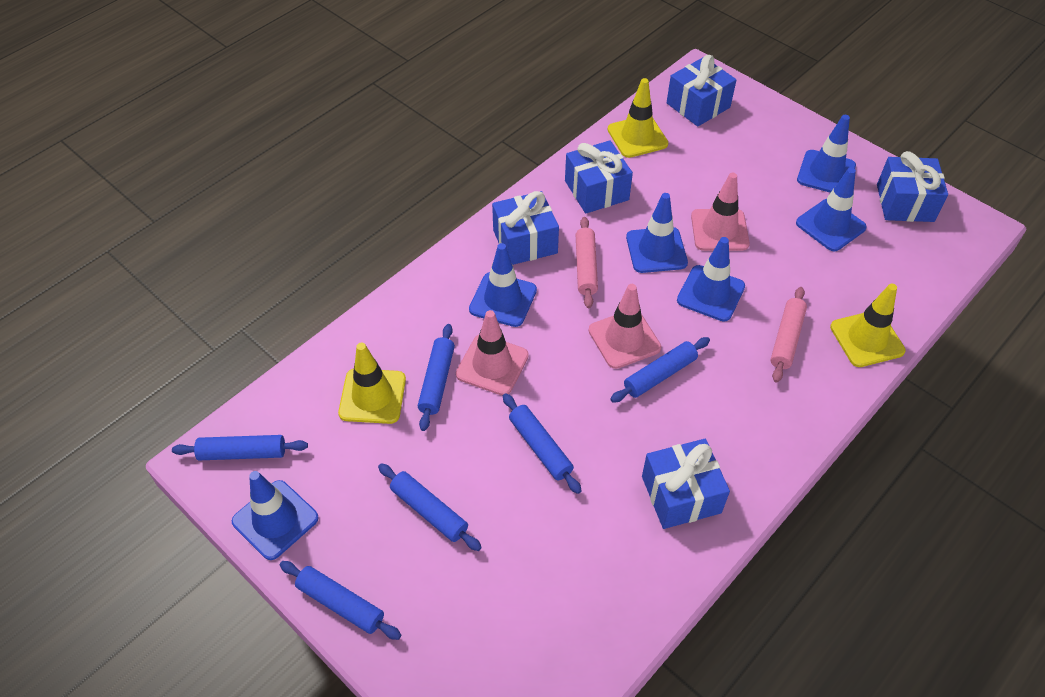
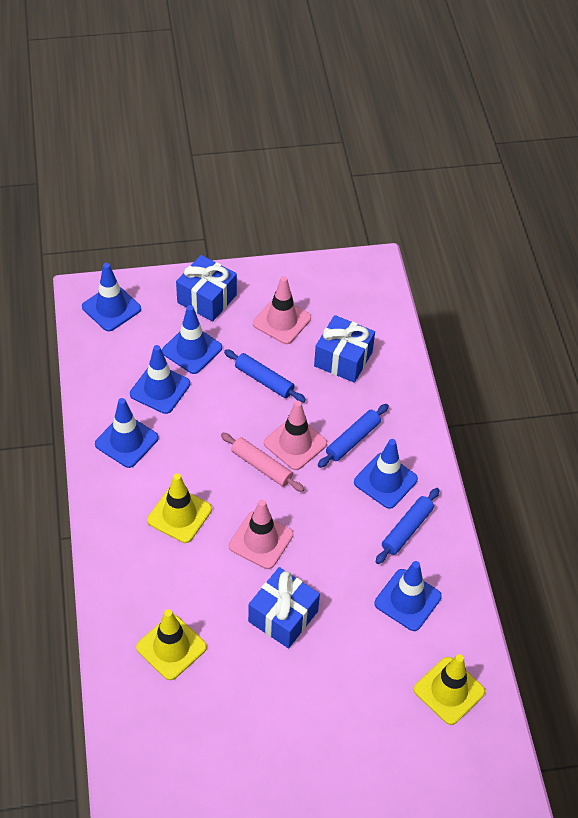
blue gift: 5 -> 3
blue rolling pin: 6 -> 3
pink rolling pin: 2 -> 1

